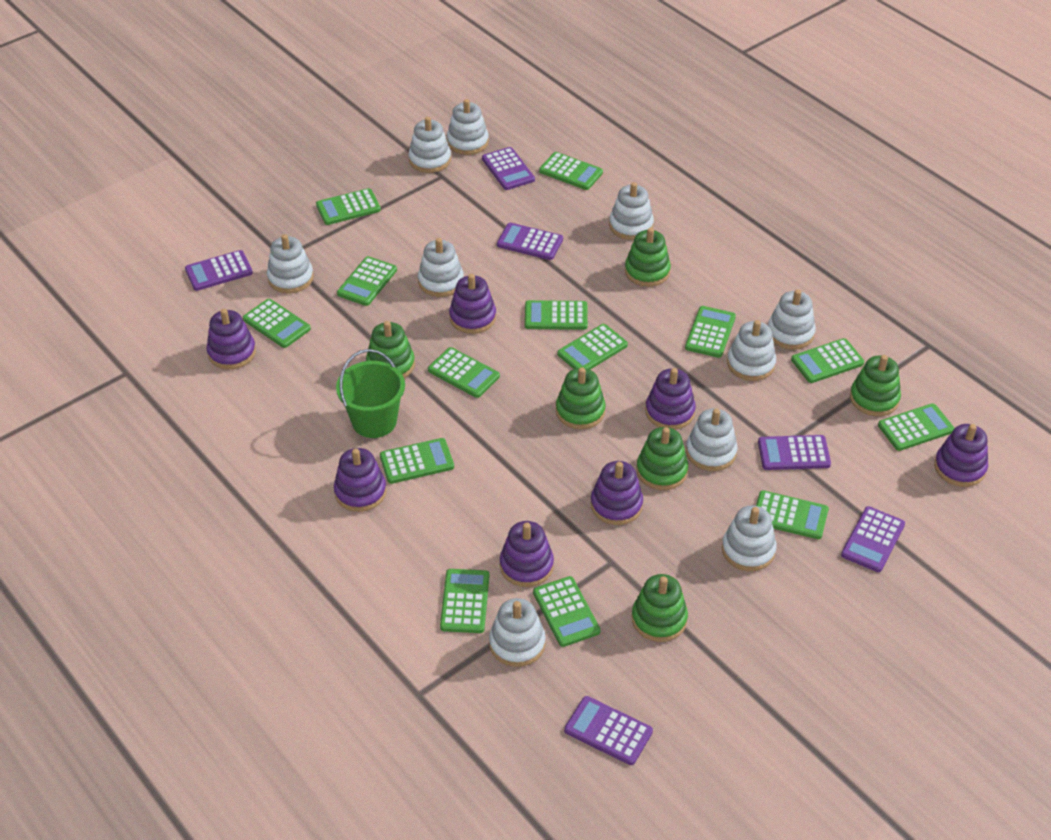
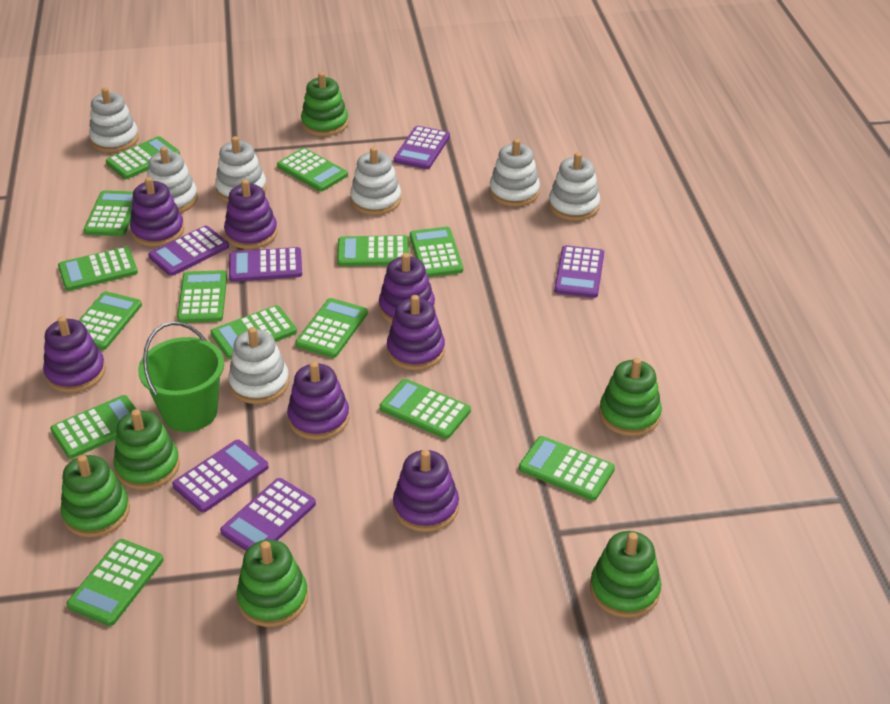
white stacking toy: 10 -> 7

